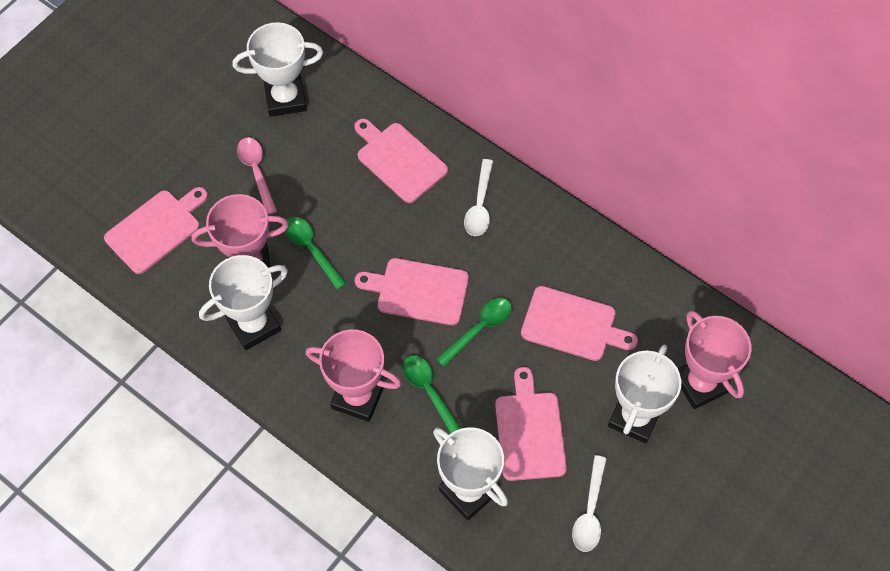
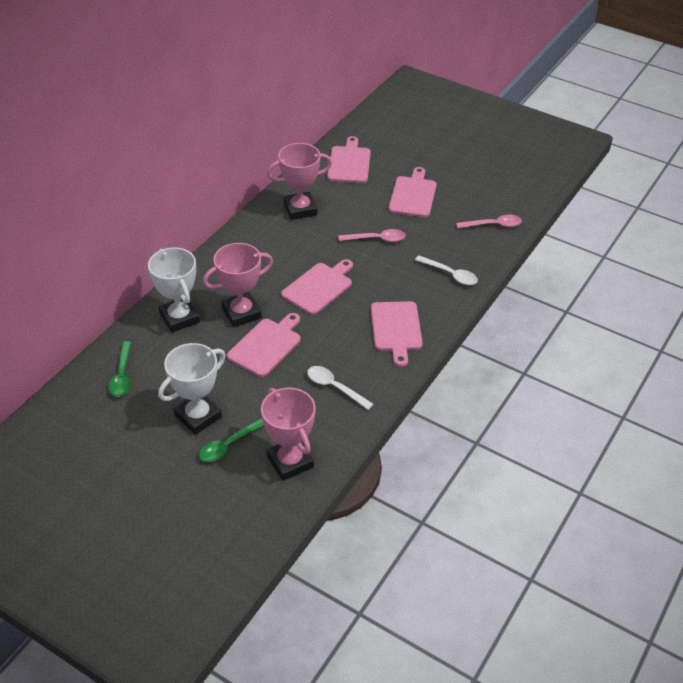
green spoon: 3 -> 2
pink spoon: 1 -> 2
white trophy: 4 -> 2

